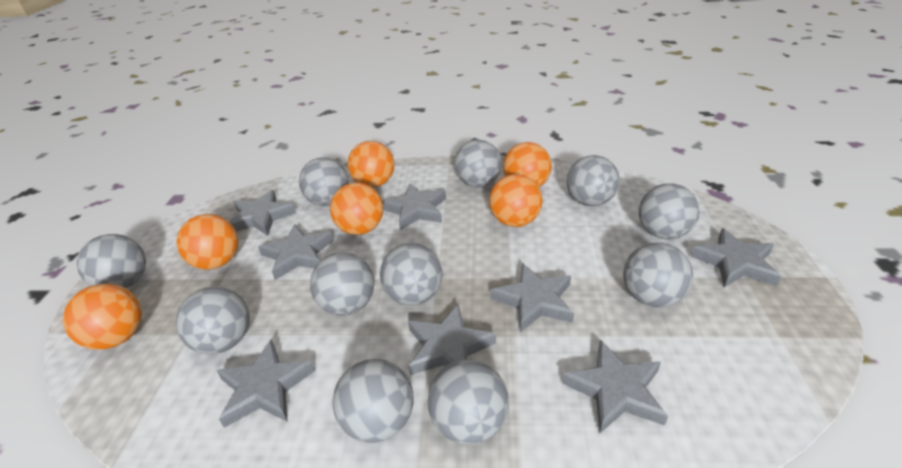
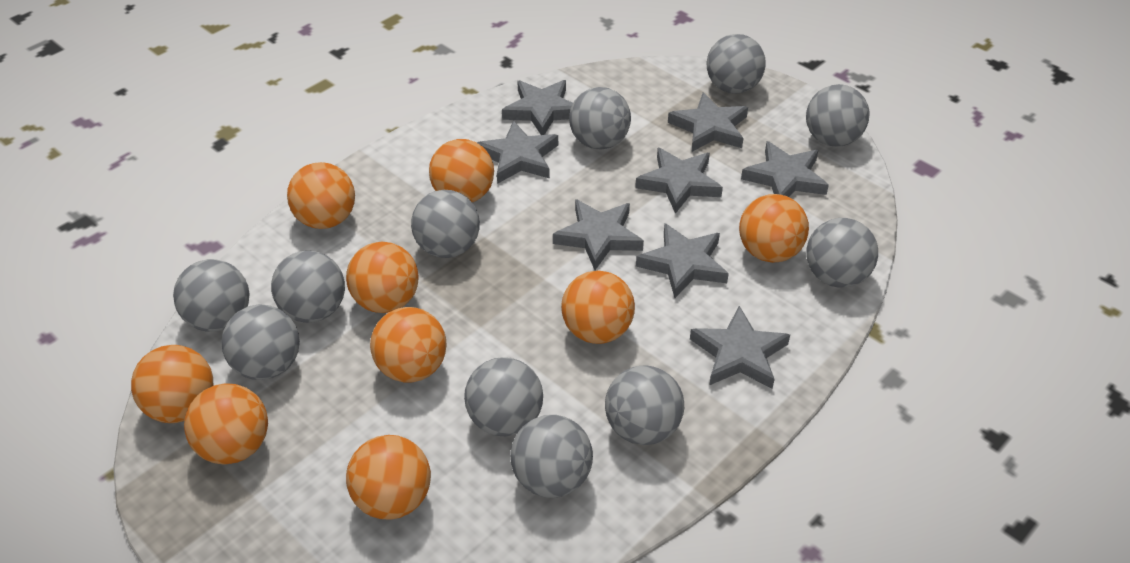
orange ball: 6 -> 9

